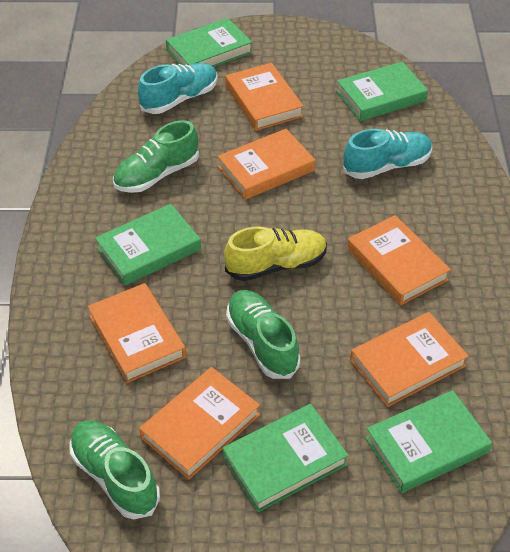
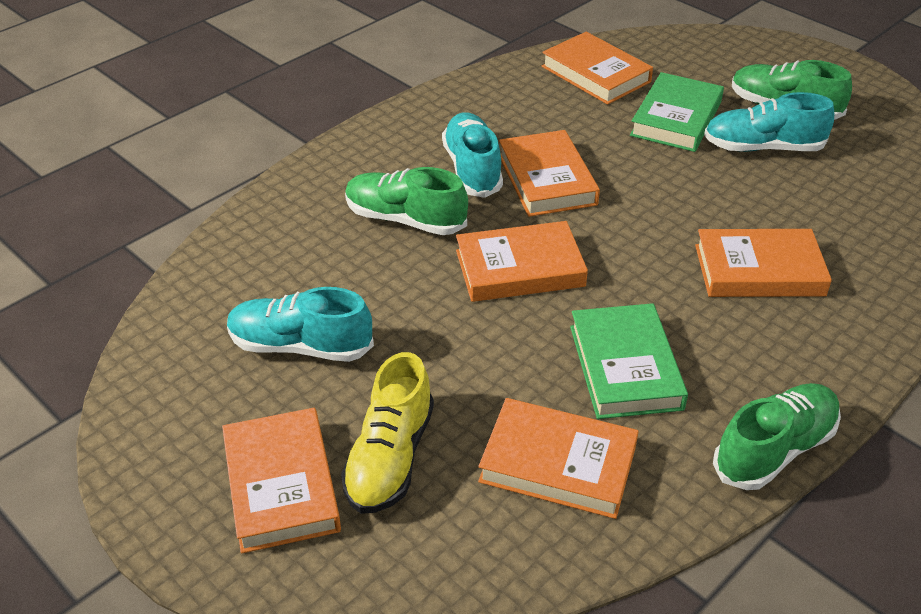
green book: 5 -> 2
turquoise shoe: 2 -> 3

